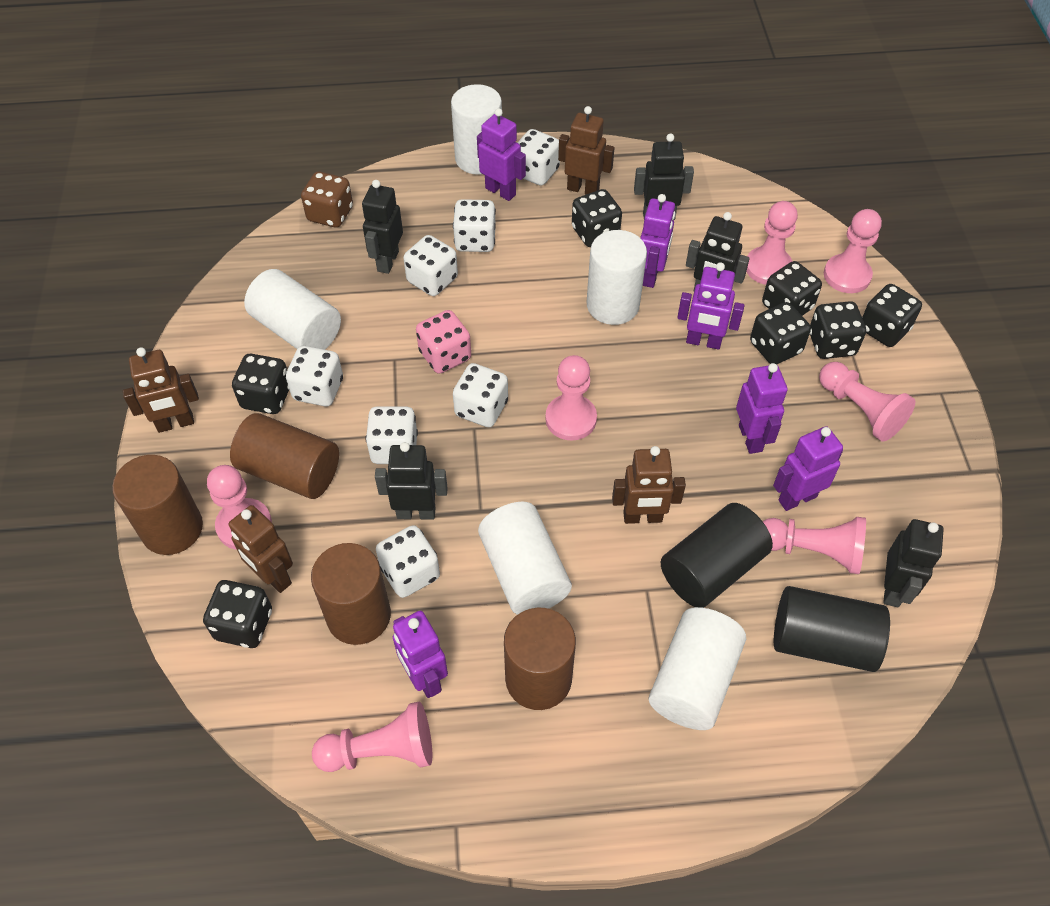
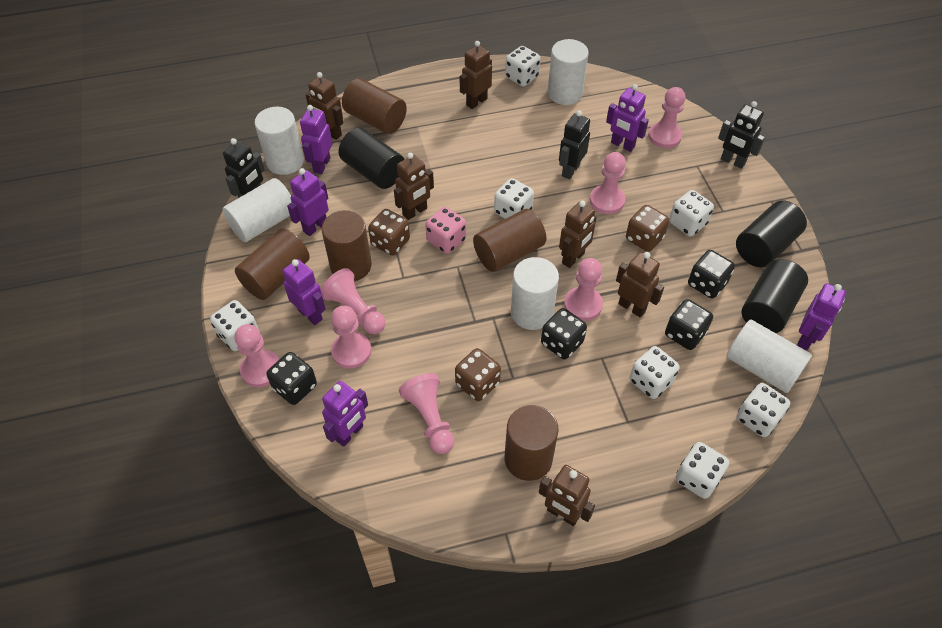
black cylinder: 2 -> 3
black dice: 7 -> 4
black robot: 5 -> 3
brown cylinder: 4 -> 5
brown dice: 1 -> 3
brown robot: 4 -> 6

